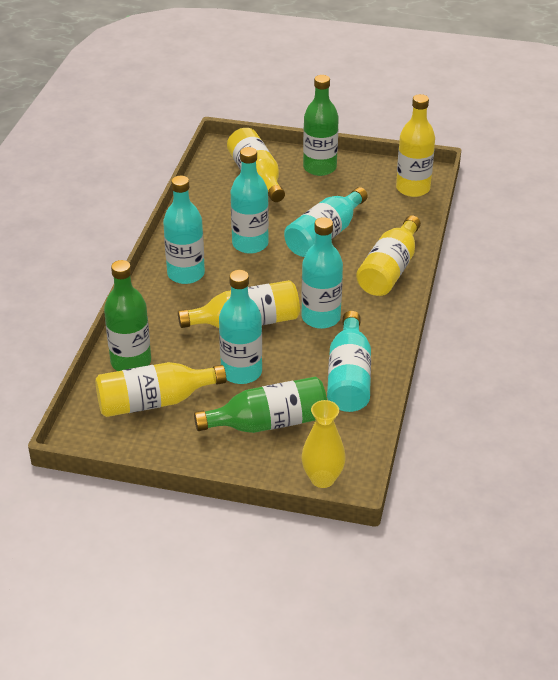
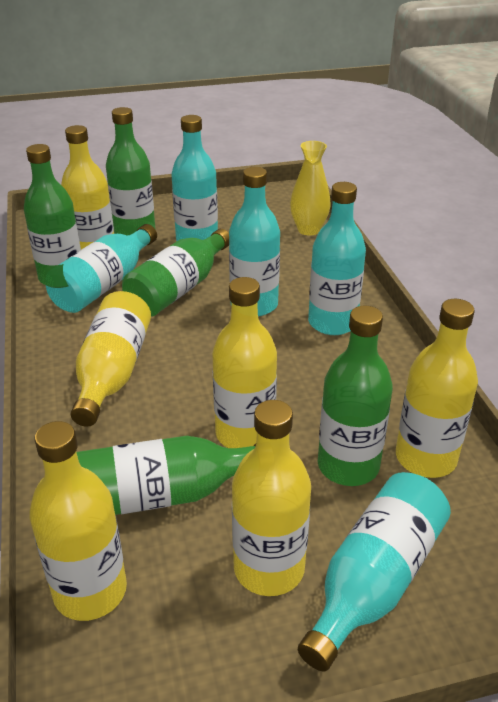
green bottle: 3 -> 5
turquoise bottle: 6 -> 5
yellow bottle: 5 -> 6

